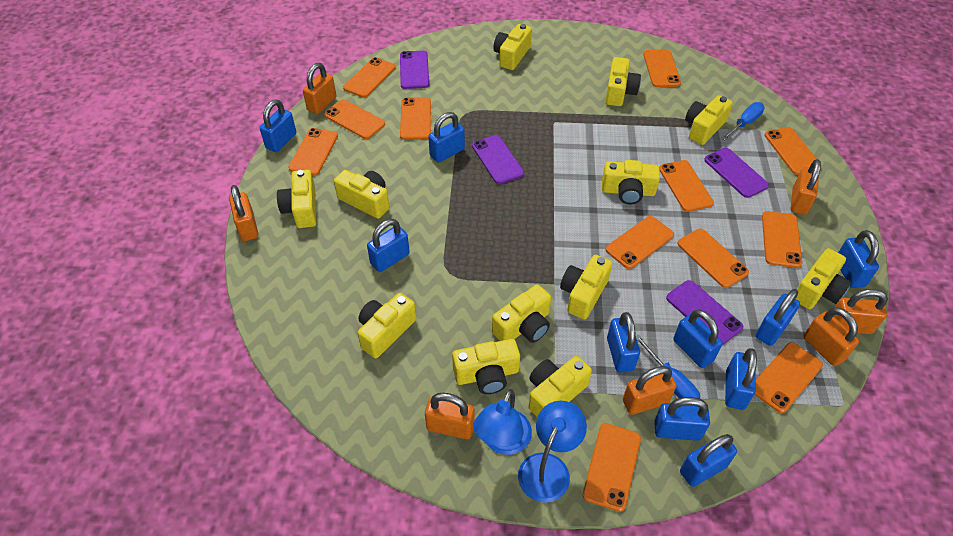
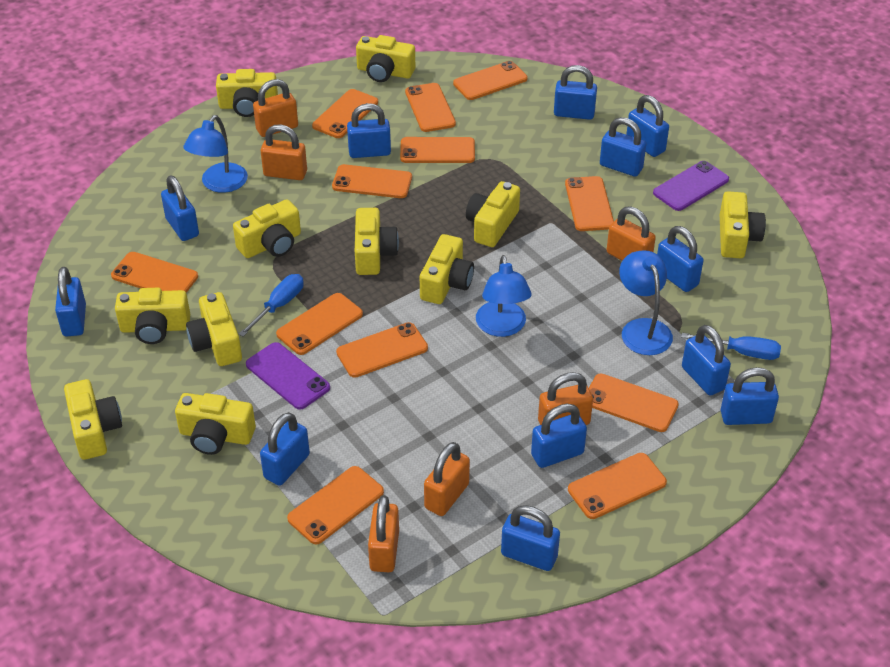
blue lamp: 2 -> 3
blue padlock: 10 -> 12
orange padlock: 7 -> 6
purple phone: 4 -> 2
yellow camera: 12 -> 11

